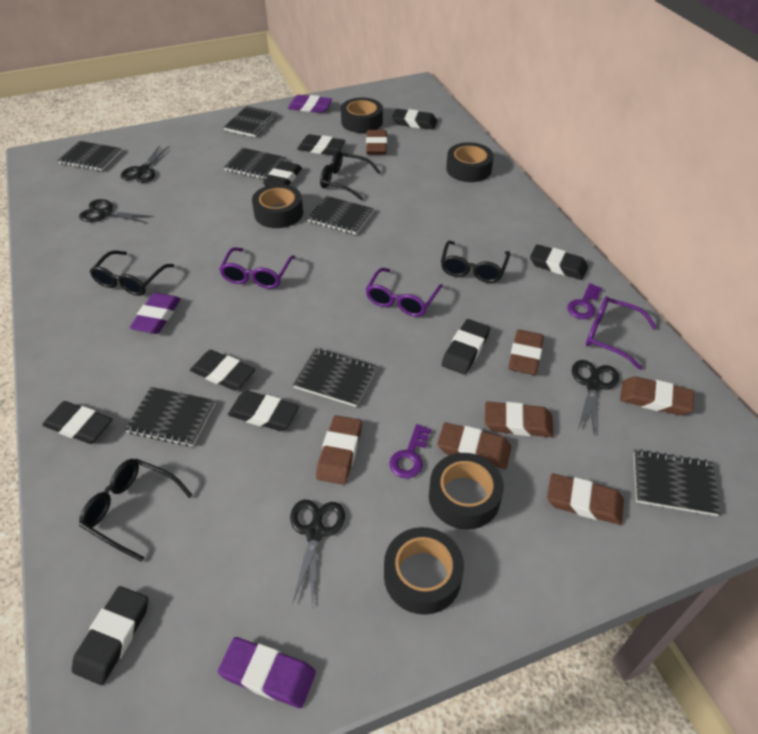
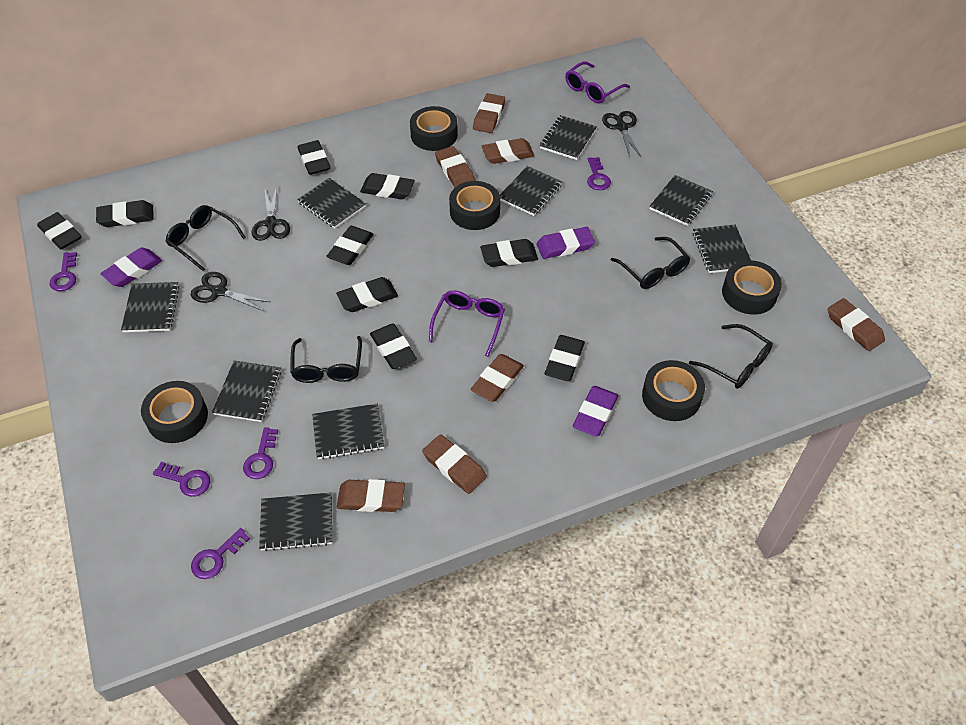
black notebook: 7 -> 9
black scissors: 4 -> 3
purple glasses: 3 -> 2
purple key: 2 -> 5

